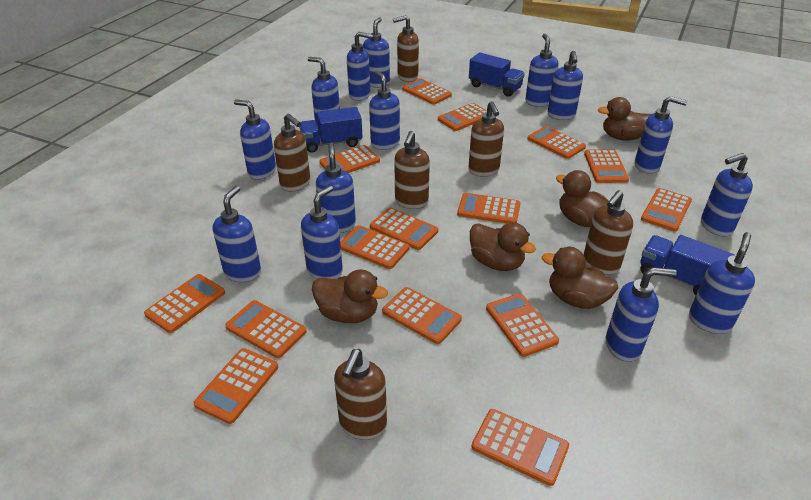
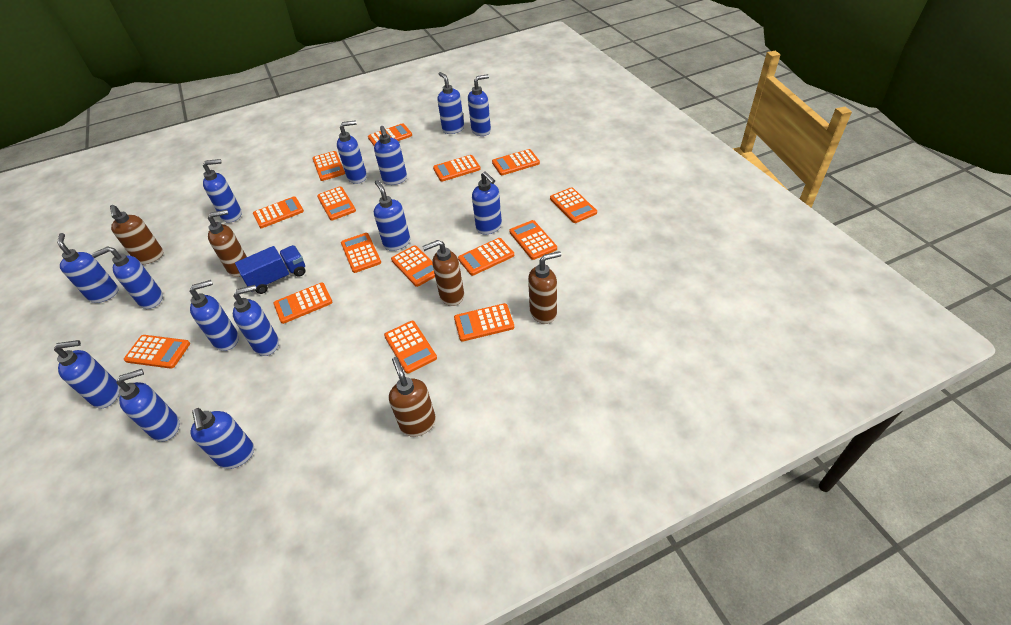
blue truck: 3 -> 1
brown duck: 5 -> 0
brown soap dispenser: 6 -> 5

